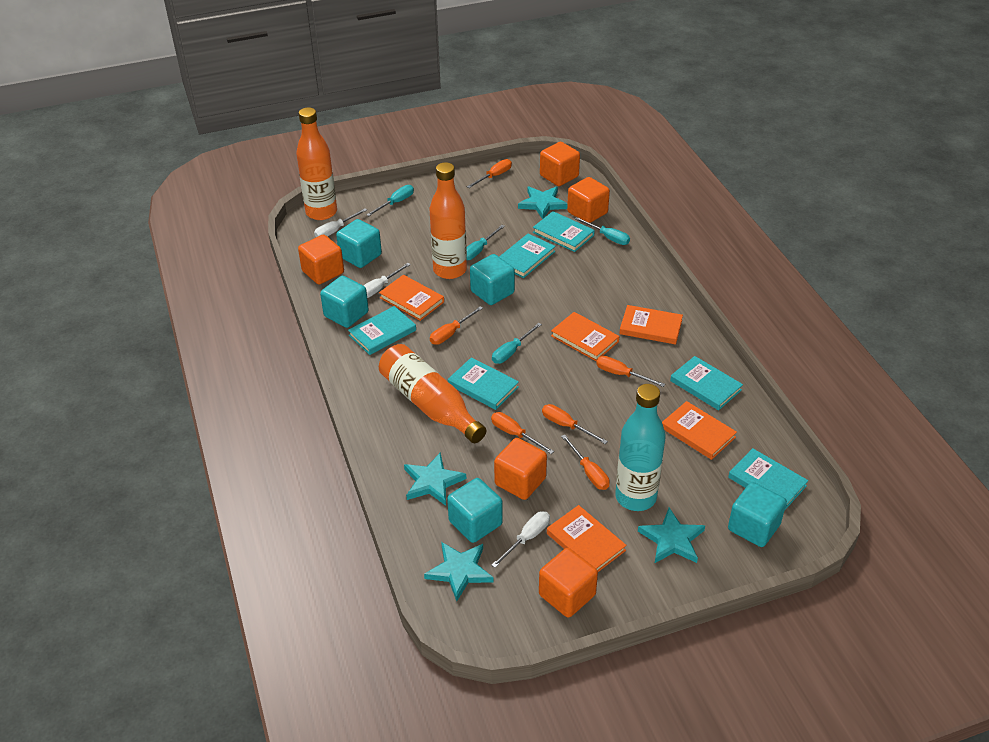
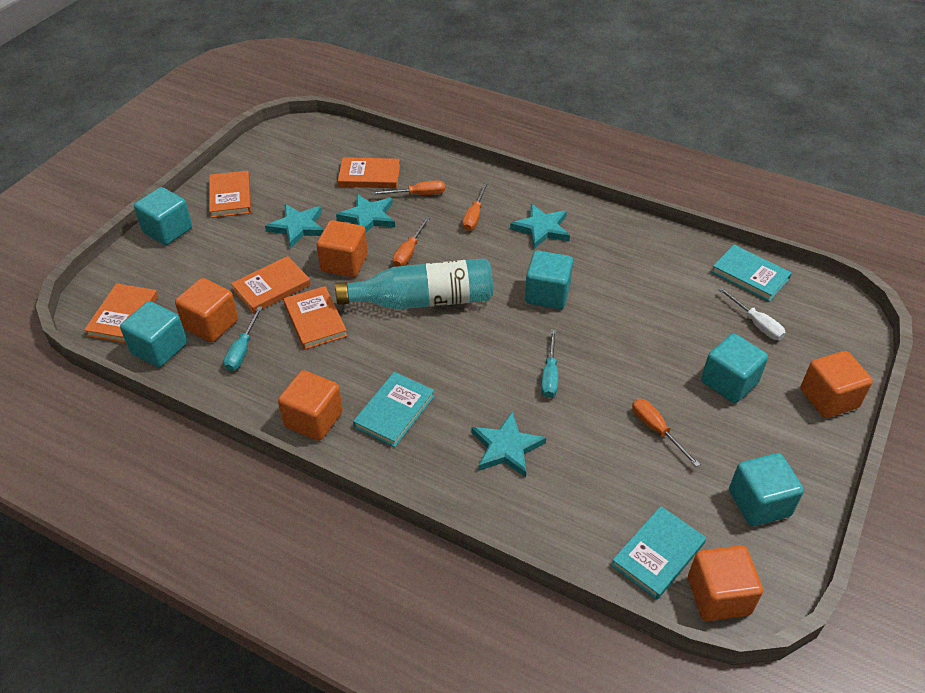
orange bottle: 3 -> 0
orange screwdriver: 6 -> 4
turquoise book: 6 -> 3
turquoise screwdriver: 4 -> 2
white screwdriver: 3 -> 1

